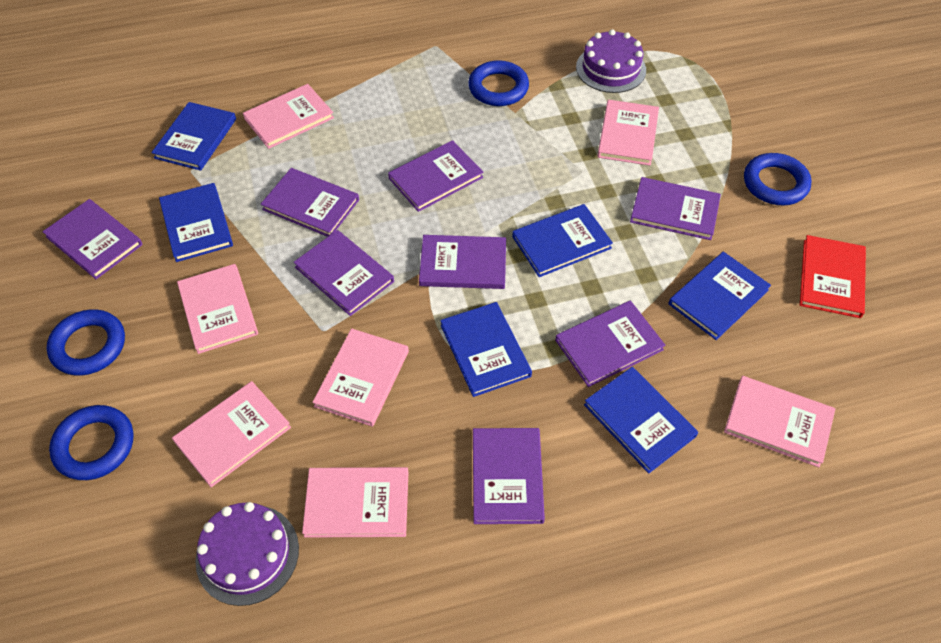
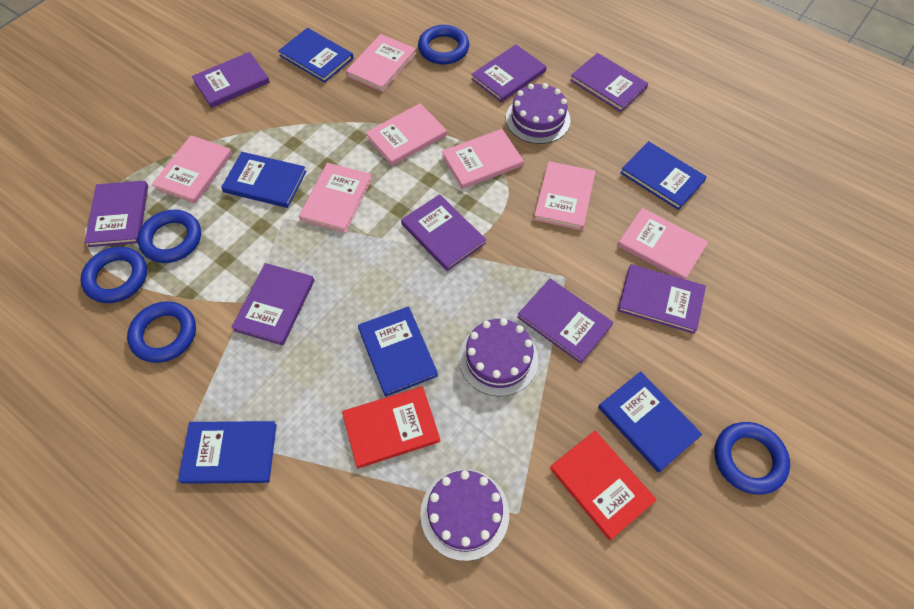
blue ring: 4 -> 5
purple cake: 2 -> 3
red book: 1 -> 2

